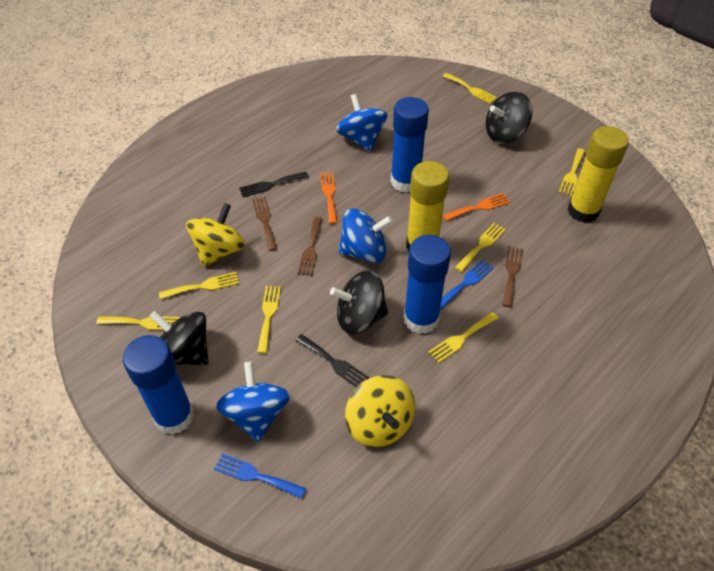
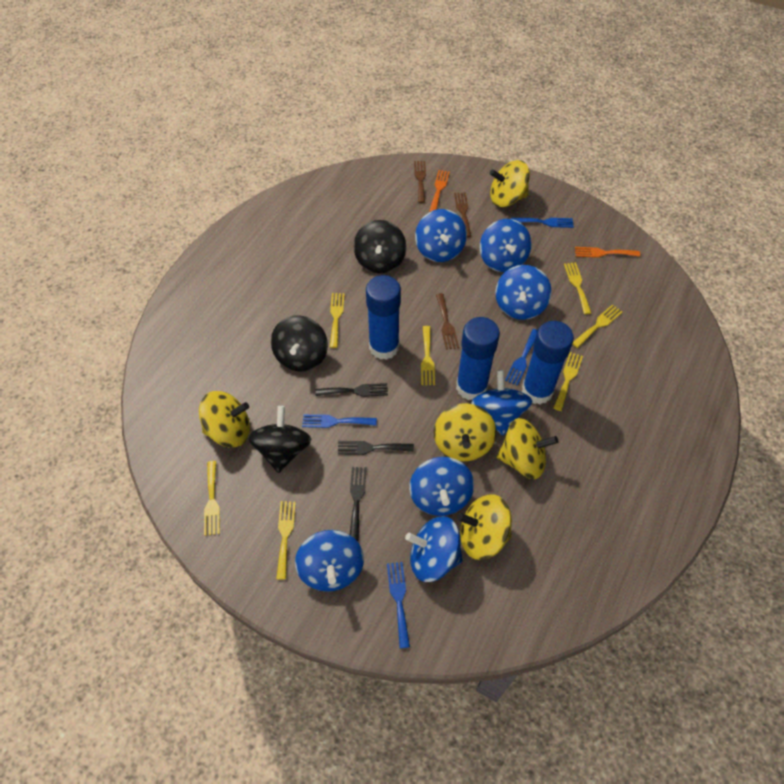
black fork: 2 -> 3
blue fork: 2 -> 4
blue spinning top: 3 -> 7
yellow glue stick: 2 -> 0
yellow spinning top: 2 -> 5

